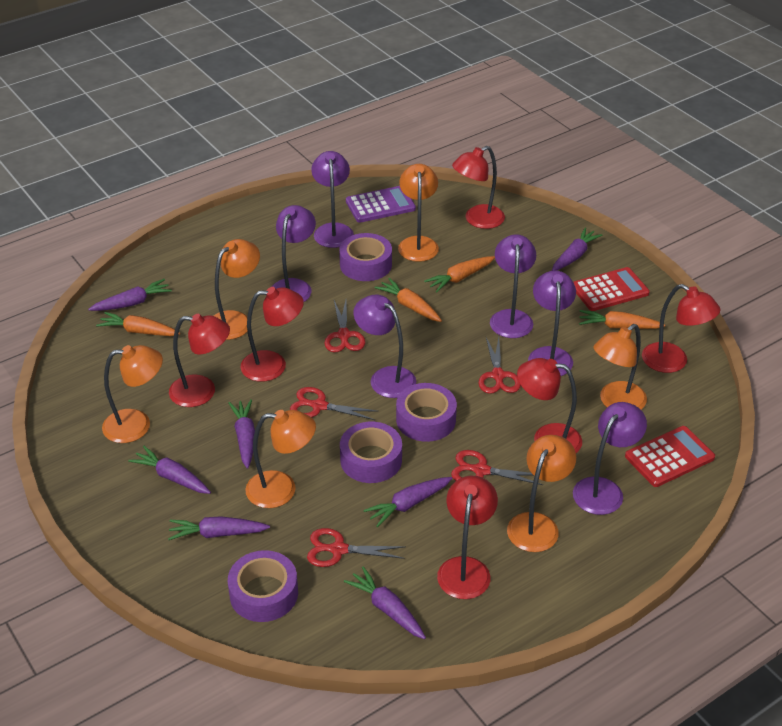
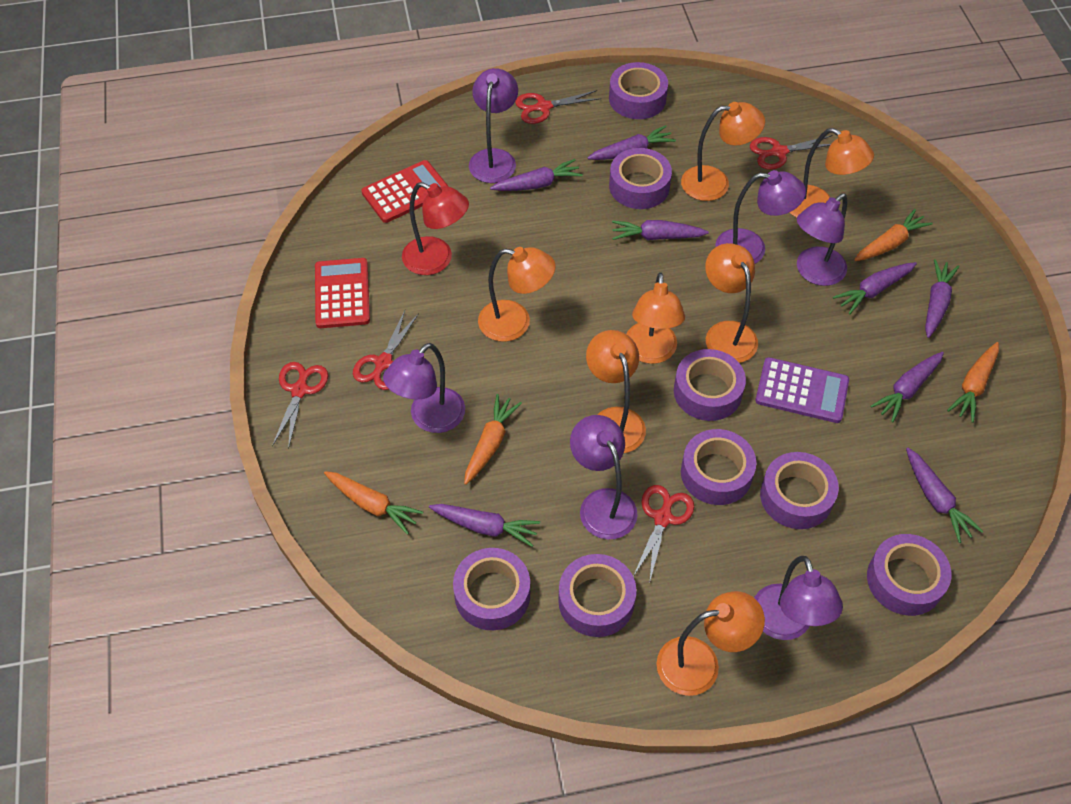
orange lamp: 6 -> 7
purple carrot: 7 -> 8
purple tape: 4 -> 8
red lamp: 6 -> 1

